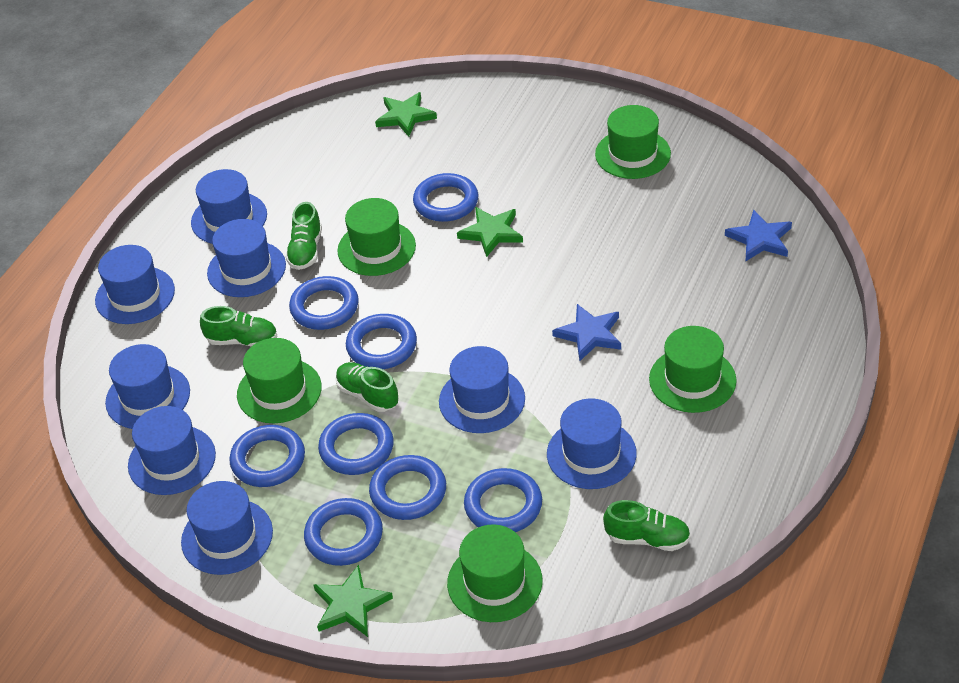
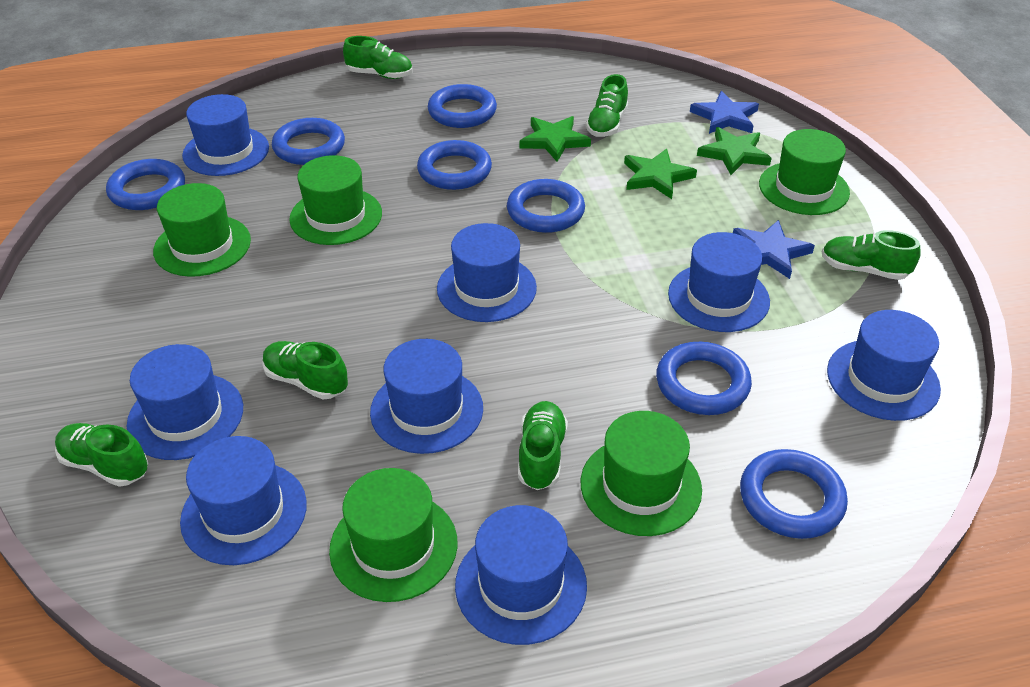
blue ring: 8 -> 7
green shoe: 4 -> 6

